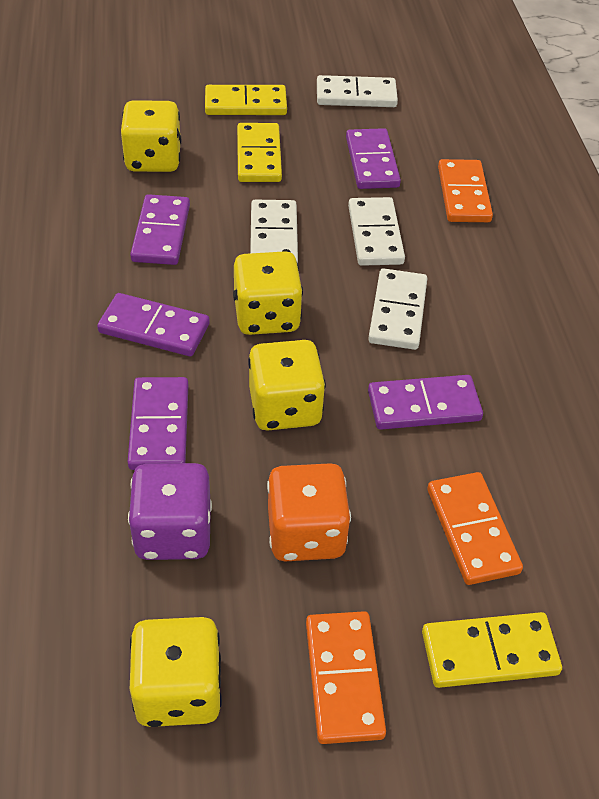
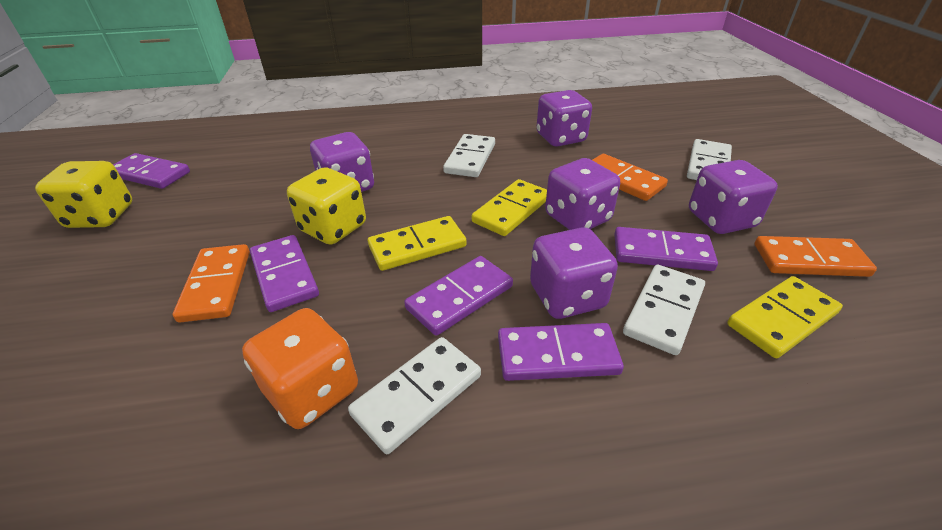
purple dice: 1 -> 5
yellow dice: 4 -> 2

